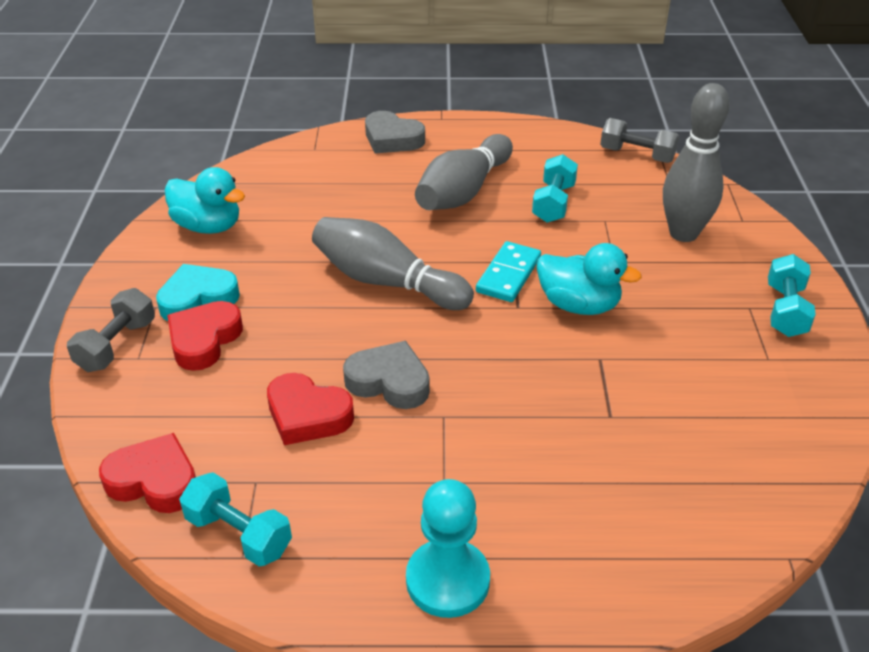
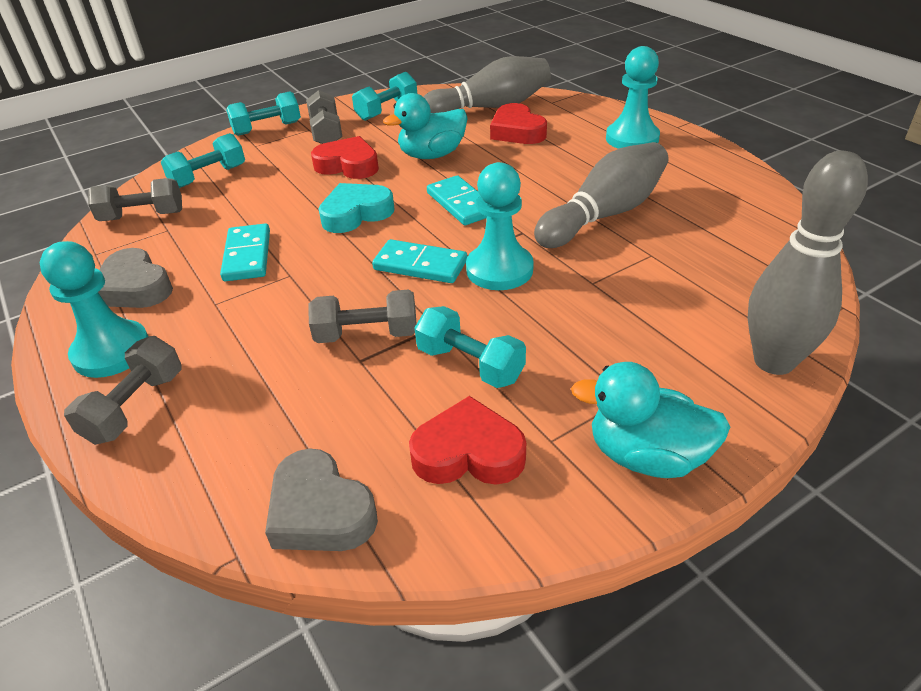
grey dumbbell: 2 -> 4
turquoise domino: 1 -> 3
turquoise dumbbell: 3 -> 4
turquoise pawn: 1 -> 3

